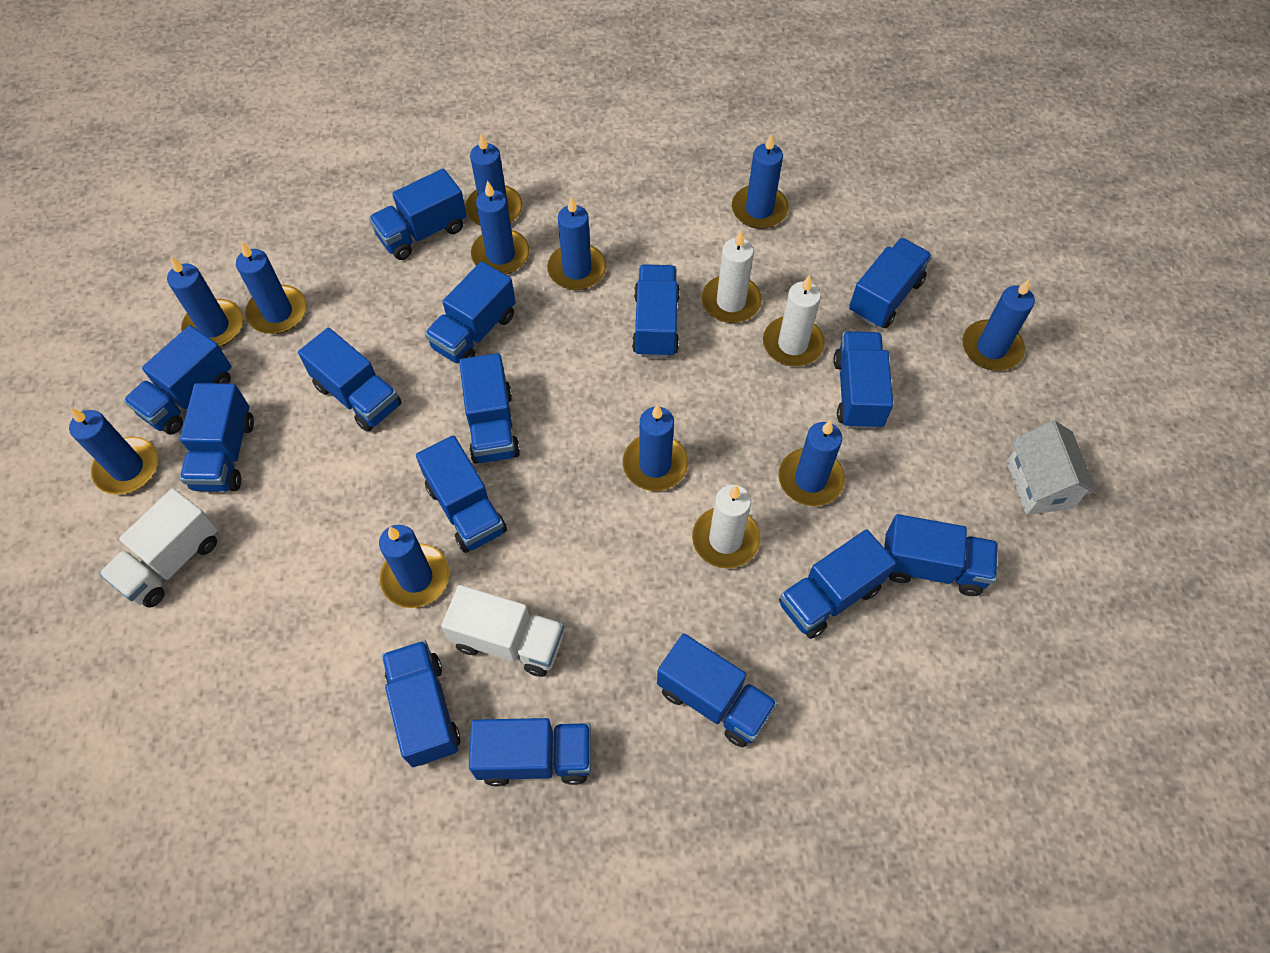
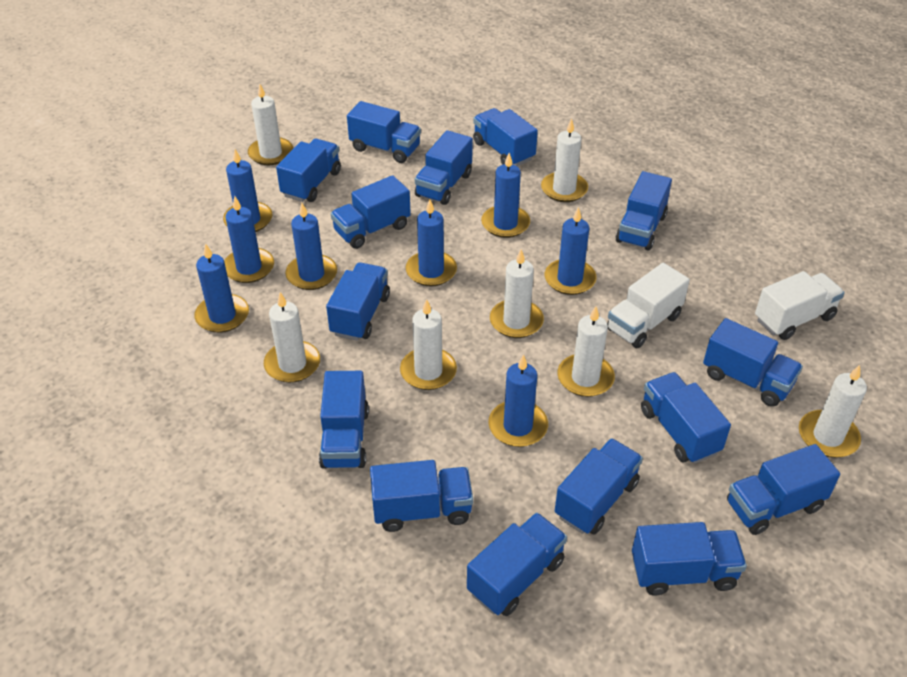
blue candle: 11 -> 8
white candle: 3 -> 7
white house: 1 -> 0

